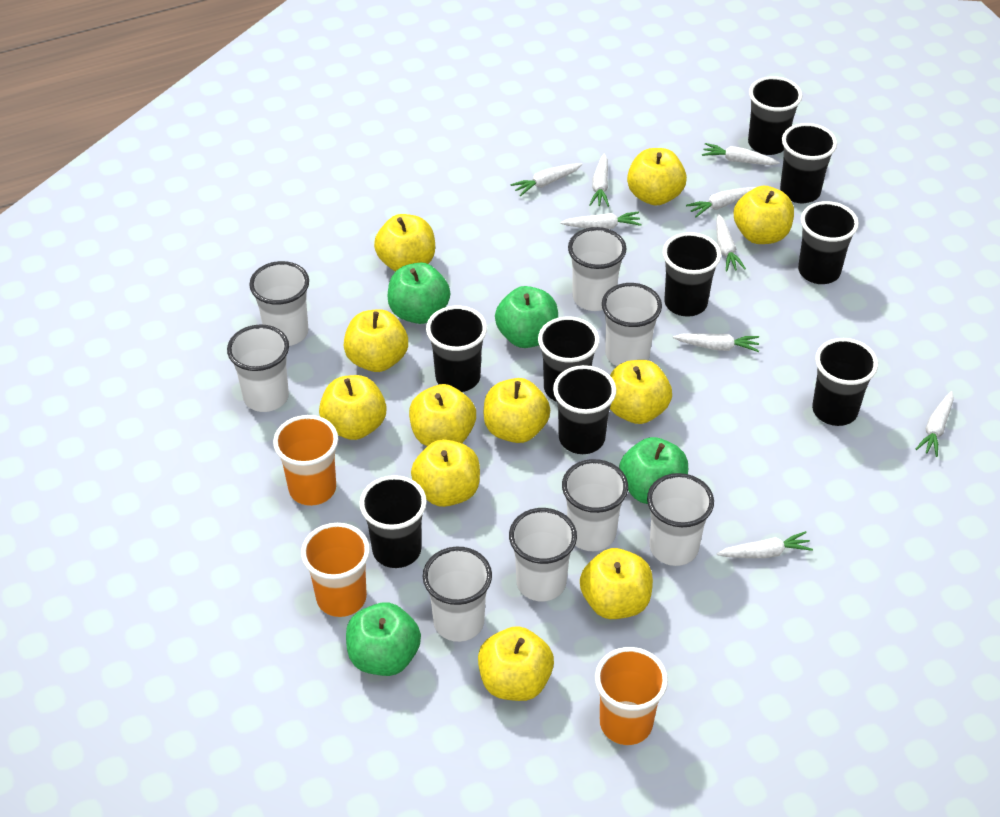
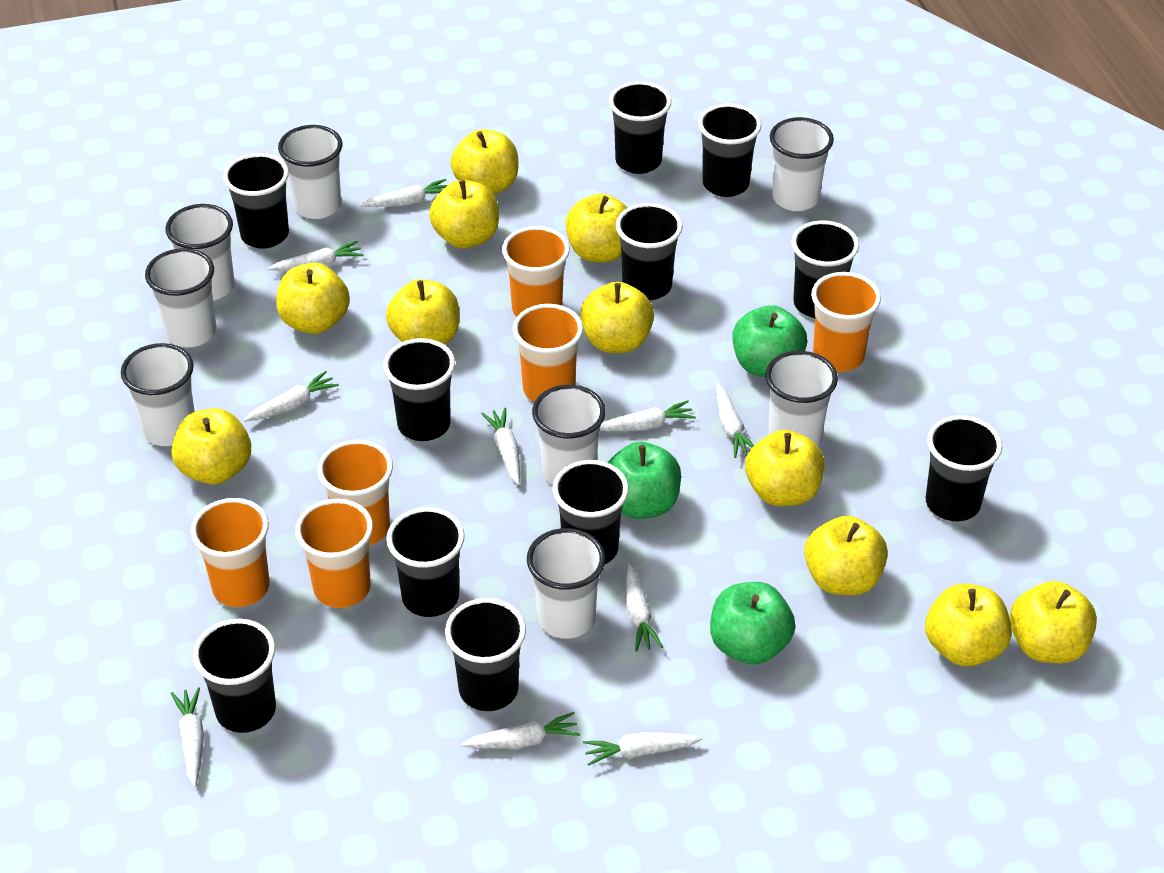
black cup: 9 -> 11
green apple: 4 -> 3
orange cup: 3 -> 6
white carrot: 9 -> 10

